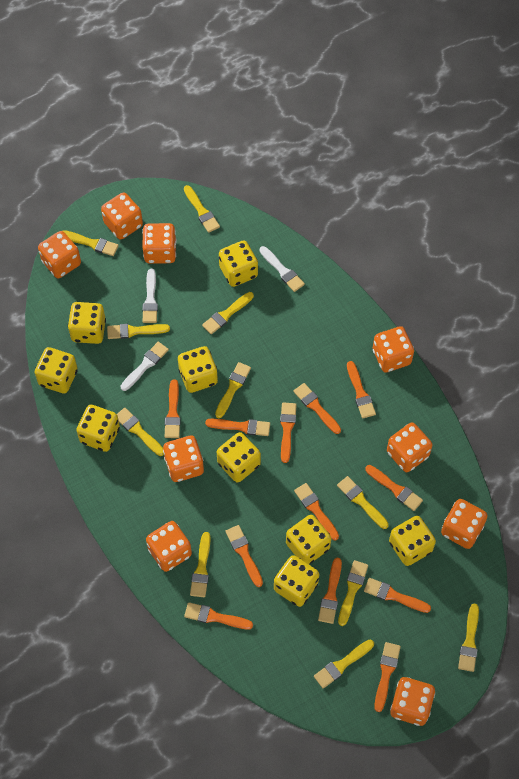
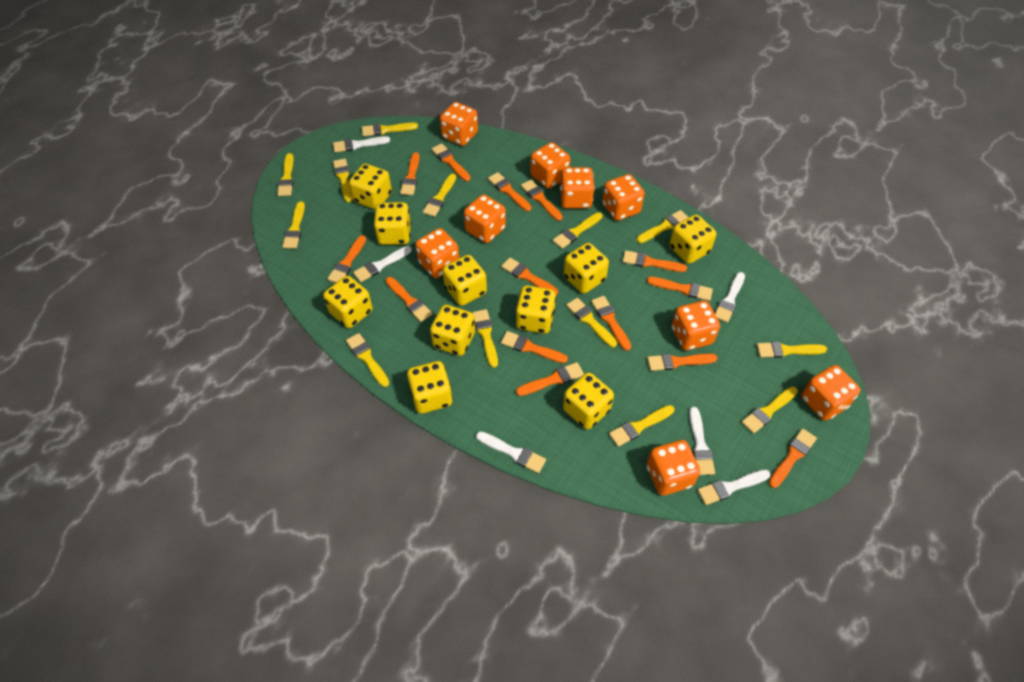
orange brush: 12 -> 14
white brush: 3 -> 6
yellow brush: 11 -> 13
yellow dice: 9 -> 10

